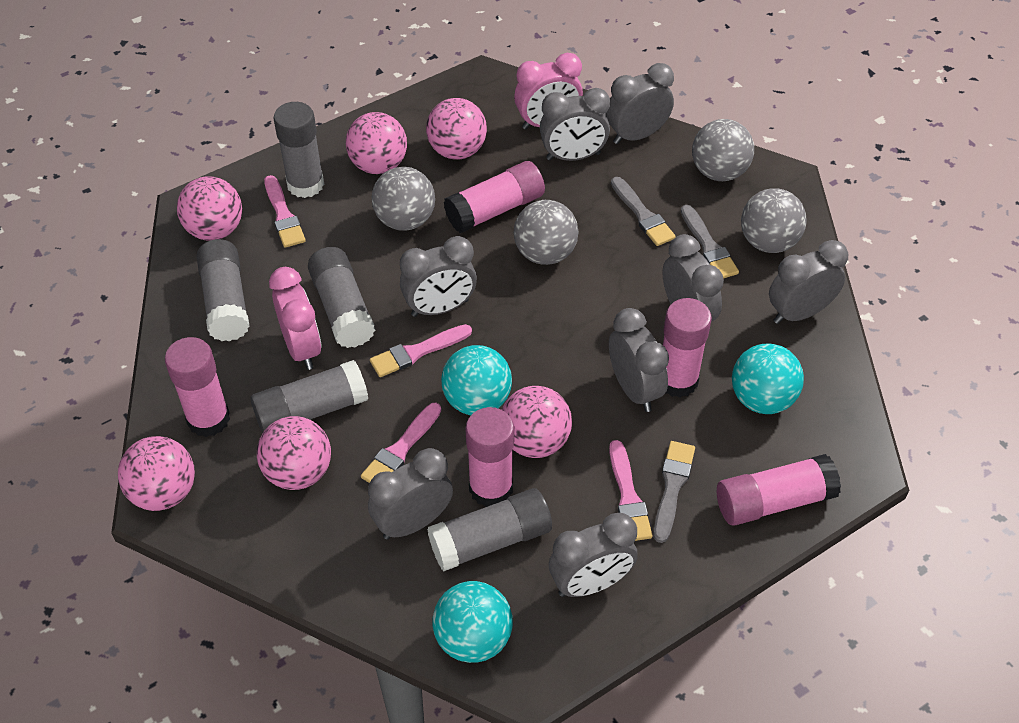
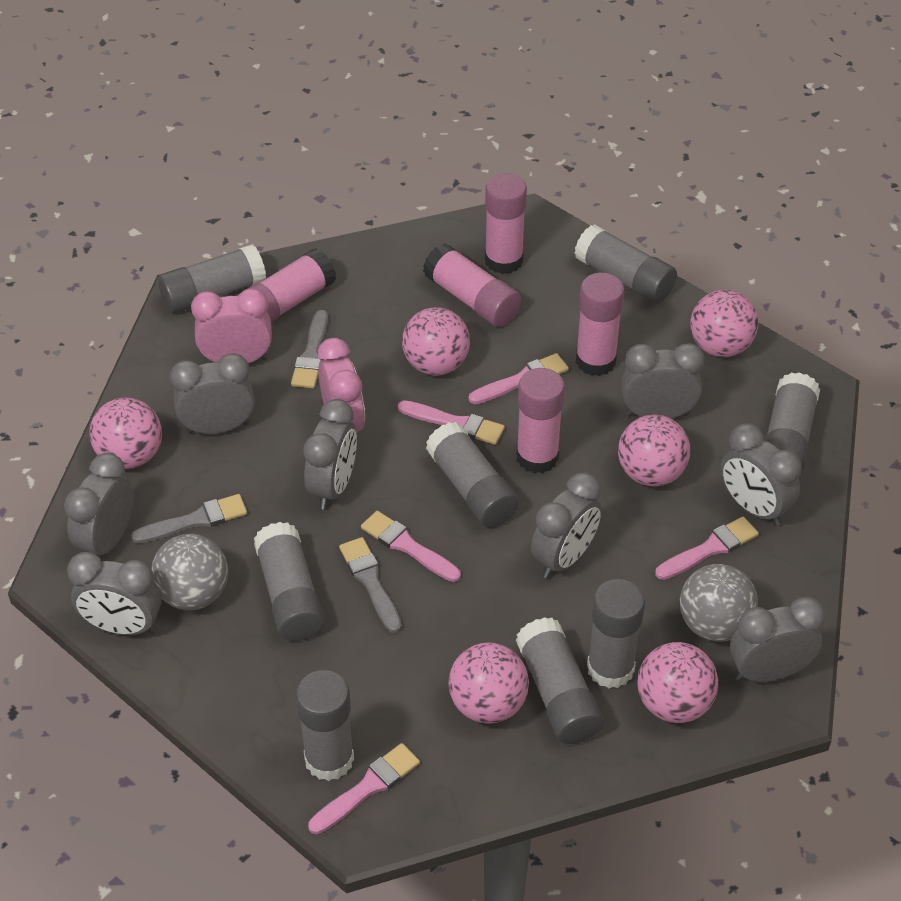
grey ball: 4 -> 2
grey glue stick: 5 -> 8
pink brush: 4 -> 5
turquoise ball: 3 -> 0

